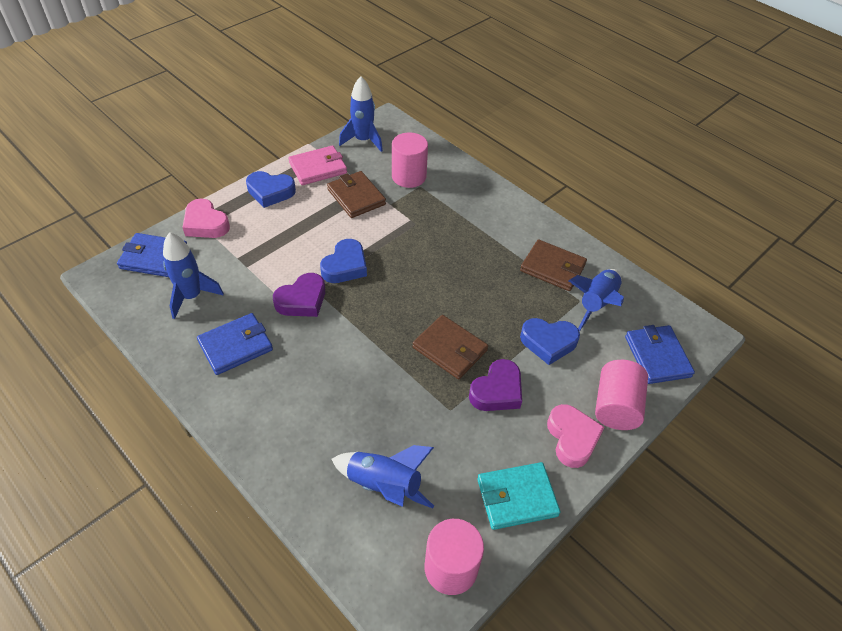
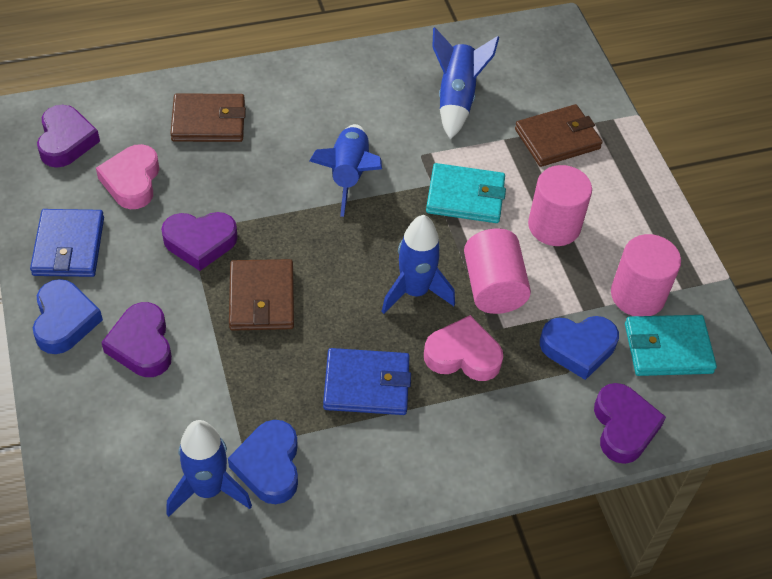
blue wallet: 3 -> 2
pink wallet: 1 -> 0
purple heart: 2 -> 4
turquoise wallet: 1 -> 2

